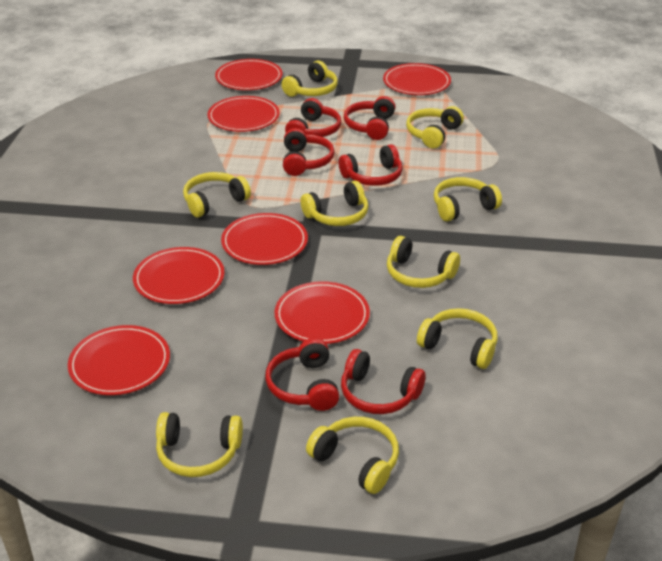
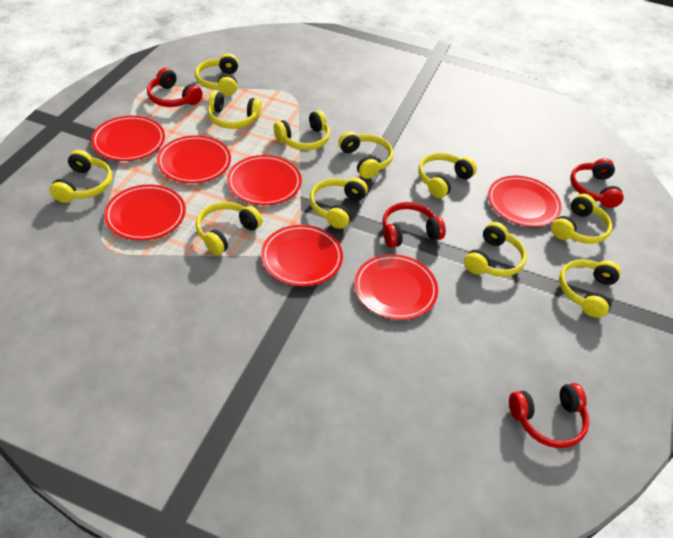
red headphones: 6 -> 4
yellow headphones: 9 -> 11

